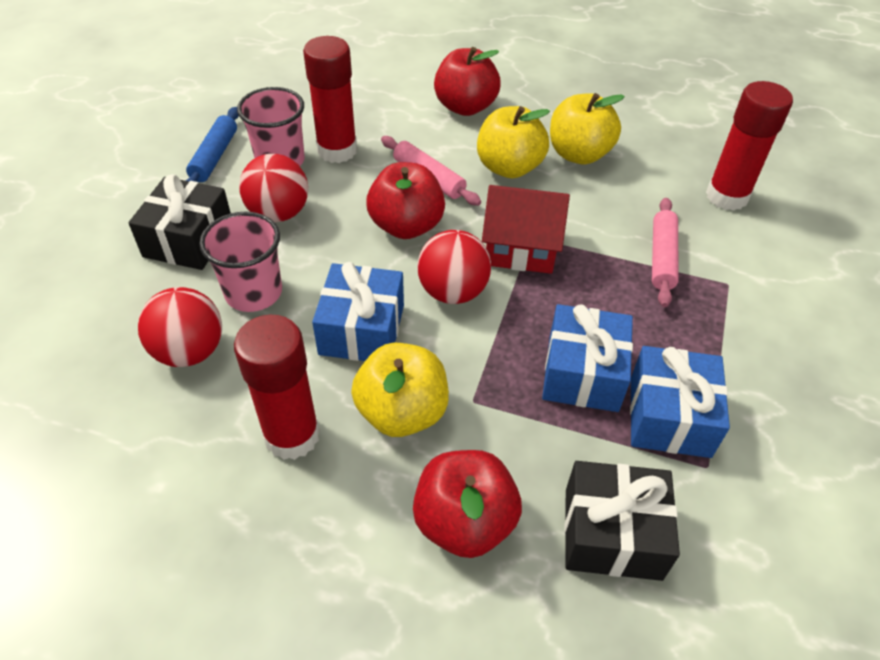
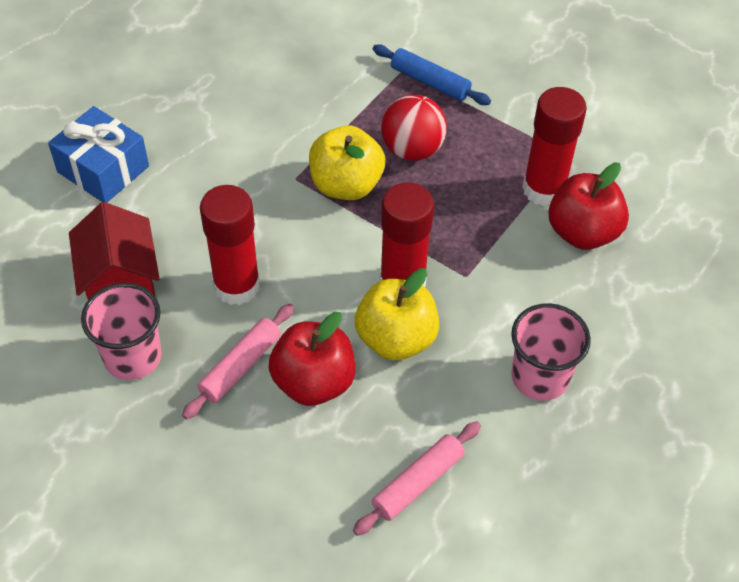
black gift: 2 -> 0
blue gift: 3 -> 1
red apple: 3 -> 2
red ball: 3 -> 1
yellow apple: 3 -> 2

